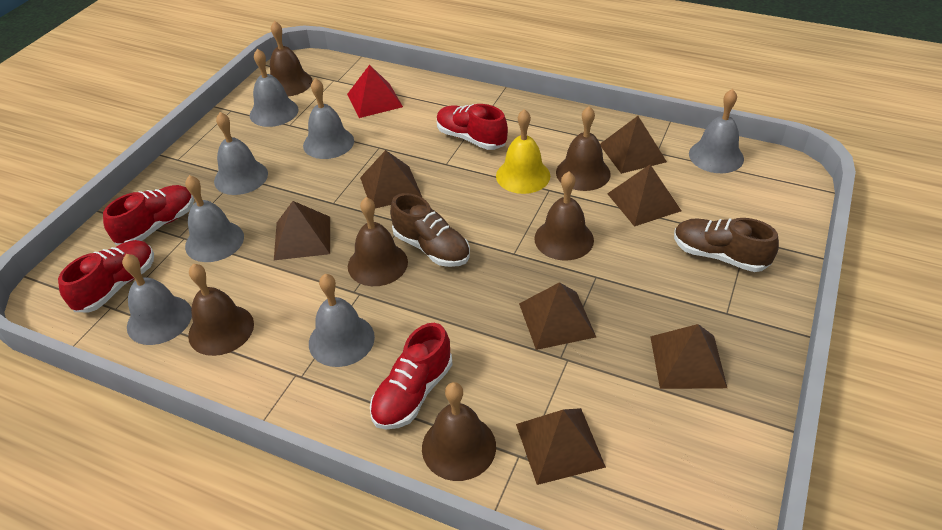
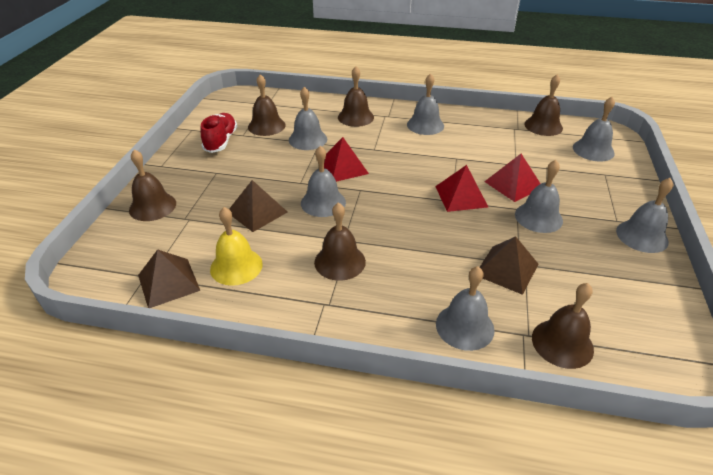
brown pyramid: 7 -> 3
brown shoe: 2 -> 0
red pyramid: 1 -> 3
red shoe: 4 -> 1

